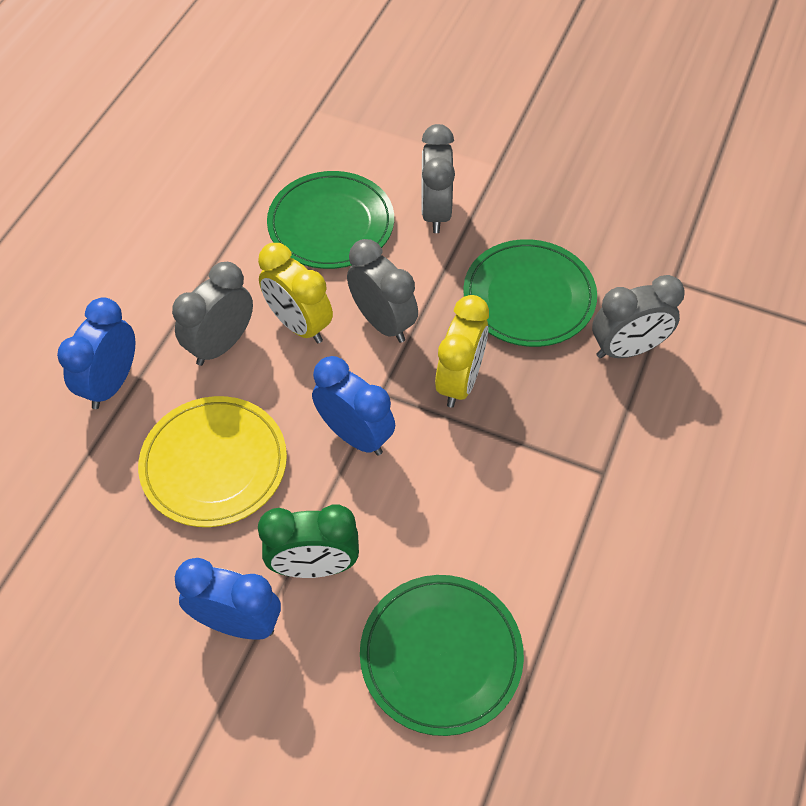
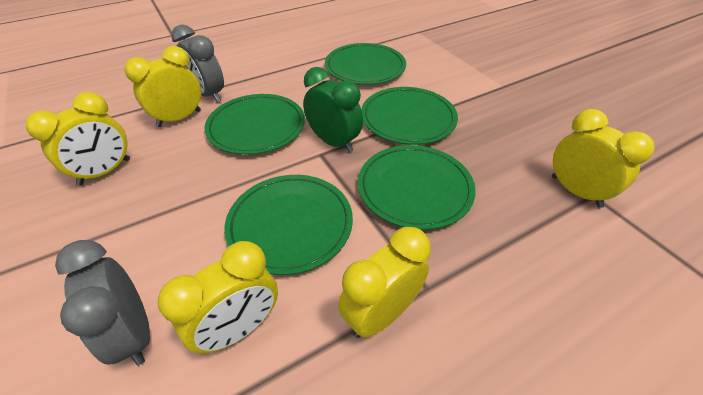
blue clock: 3 -> 0
green plate: 3 -> 5
grey clock: 4 -> 2
yellow clock: 2 -> 5
yellow plate: 1 -> 0

